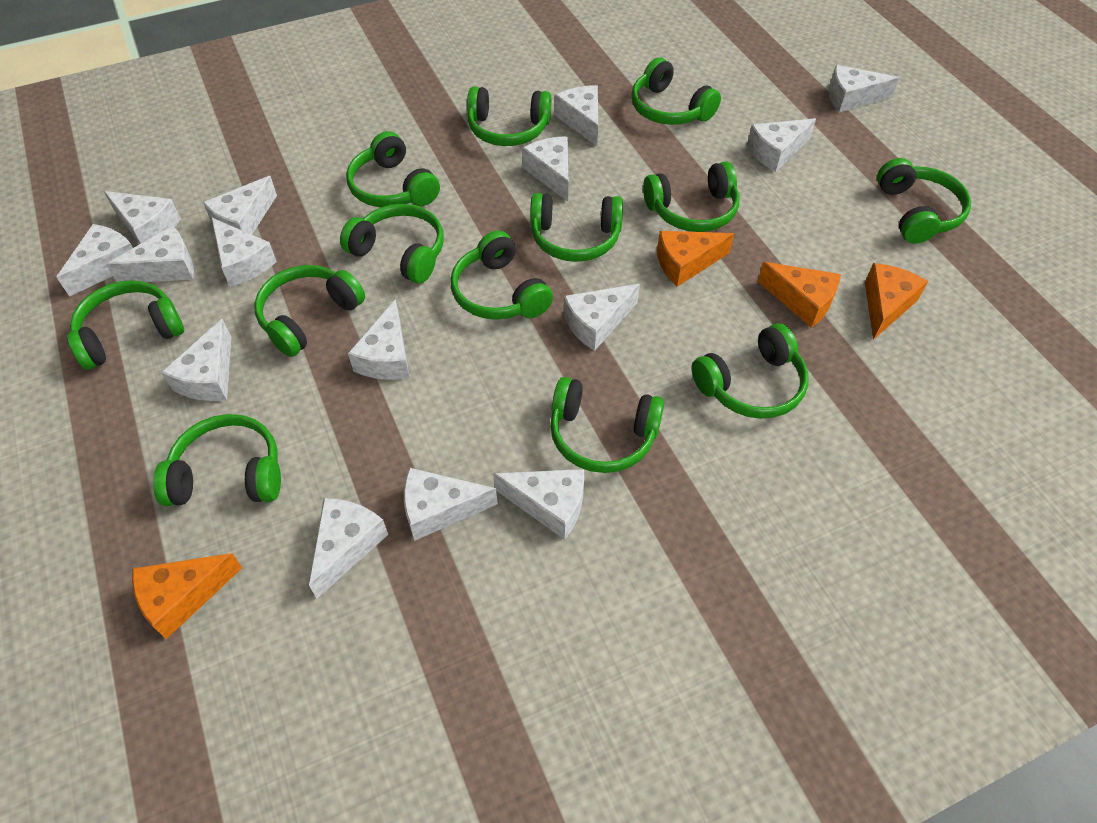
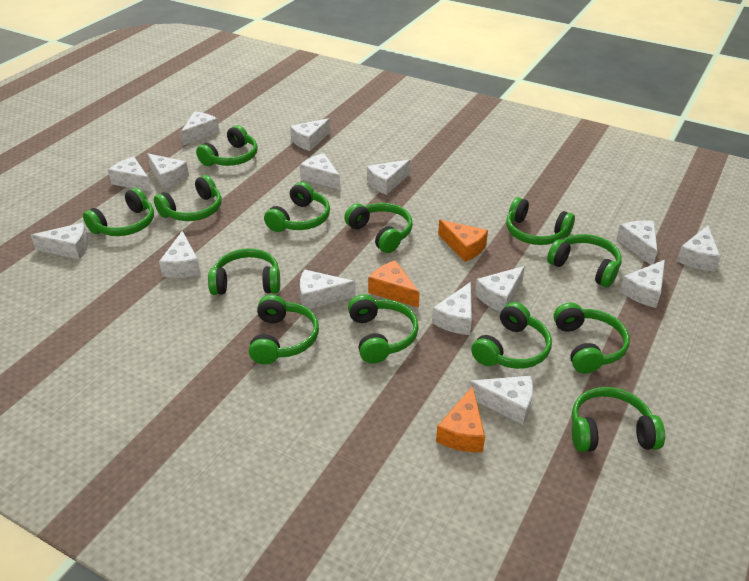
orange cheese: 4 -> 3

